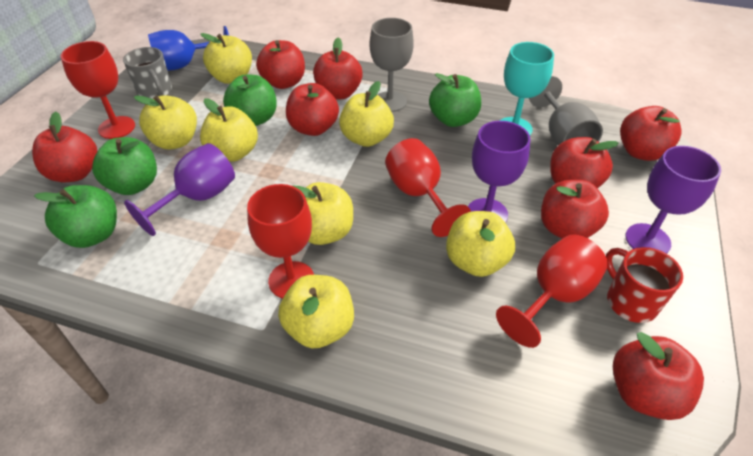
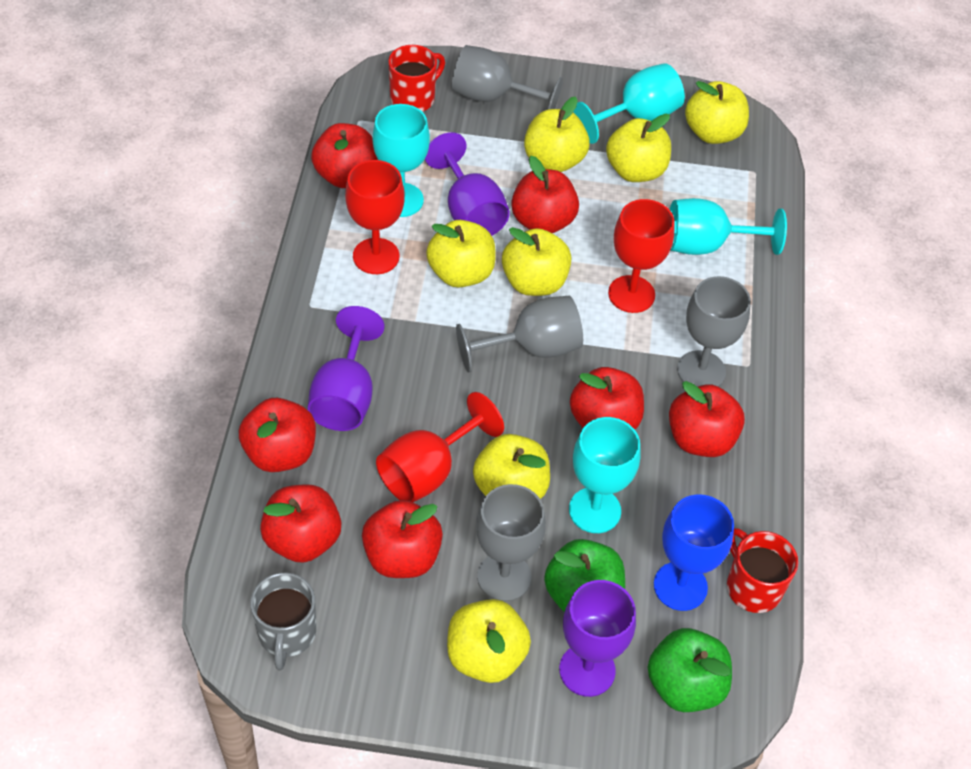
green apple: 4 -> 2
grey goblet: 2 -> 4
red apple: 8 -> 7
red goblet: 4 -> 3
red mug: 1 -> 2
turquoise goblet: 1 -> 4

